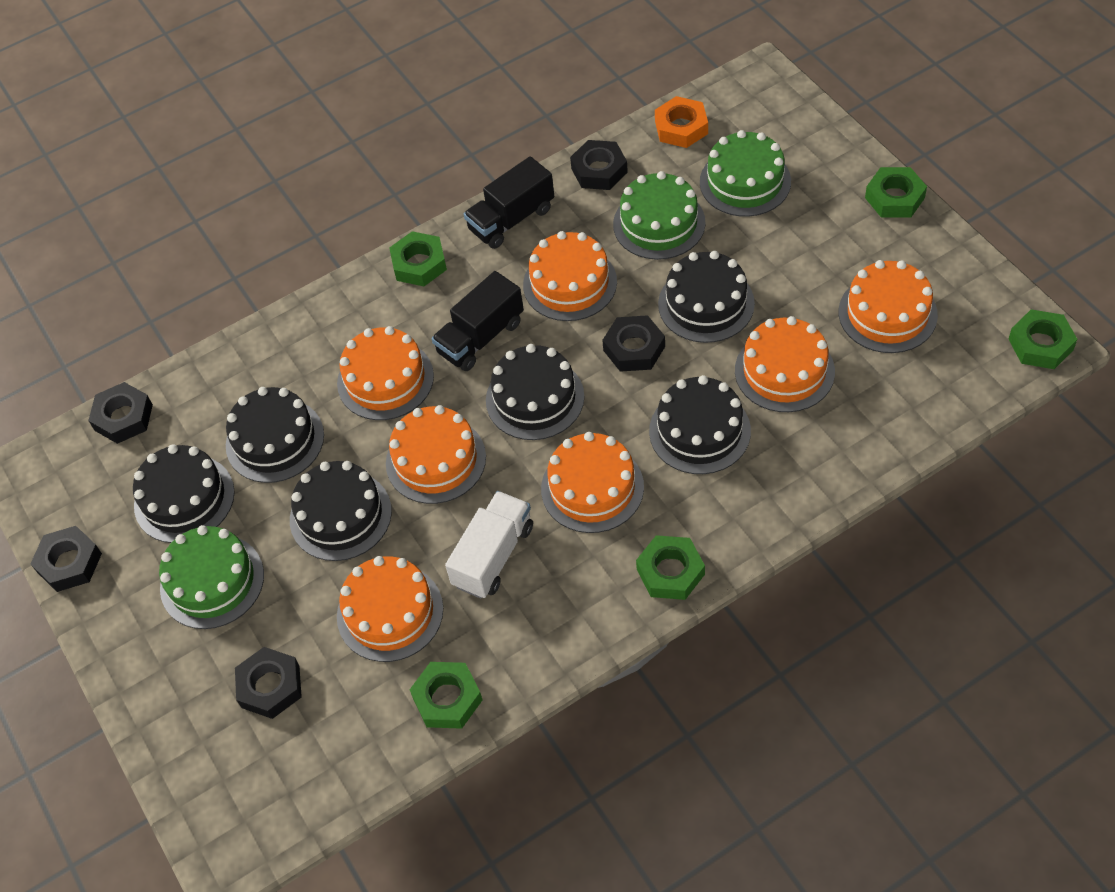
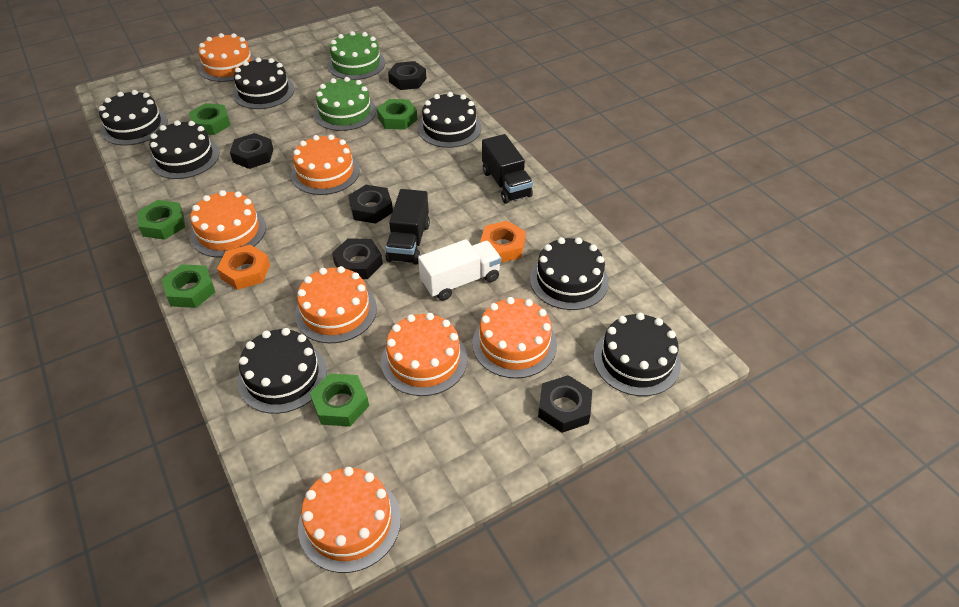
black cake: 6 -> 7
green cake: 3 -> 2
orange nut: 1 -> 2

